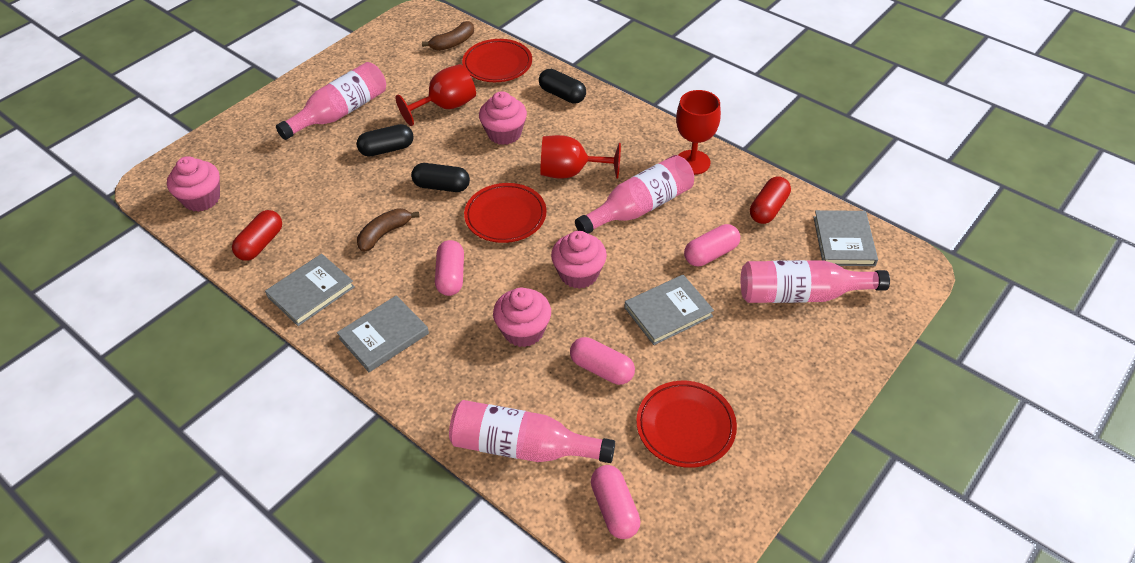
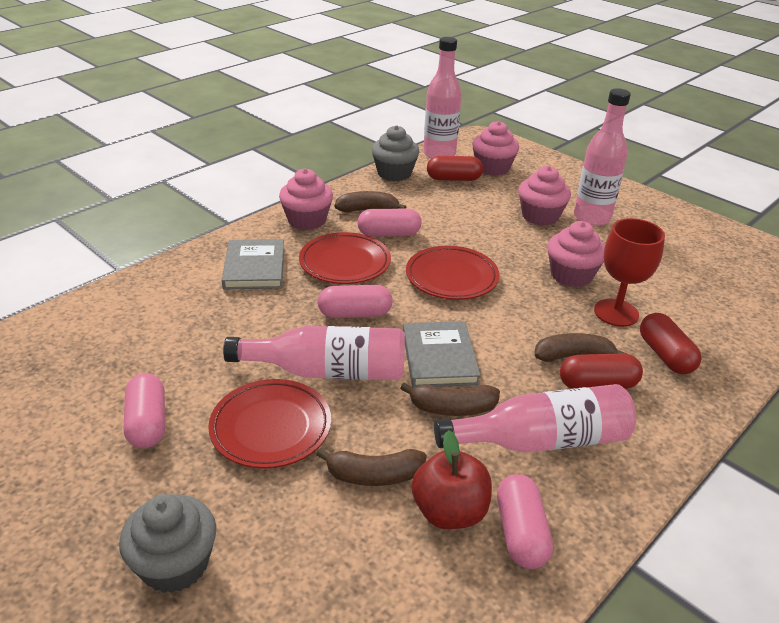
black capsule: 3 -> 0
brown banana: 2 -> 4
grey book: 4 -> 2
grey cupcake: 0 -> 2
red apple: 0 -> 1
red capsule: 2 -> 3
red goblet: 3 -> 1

